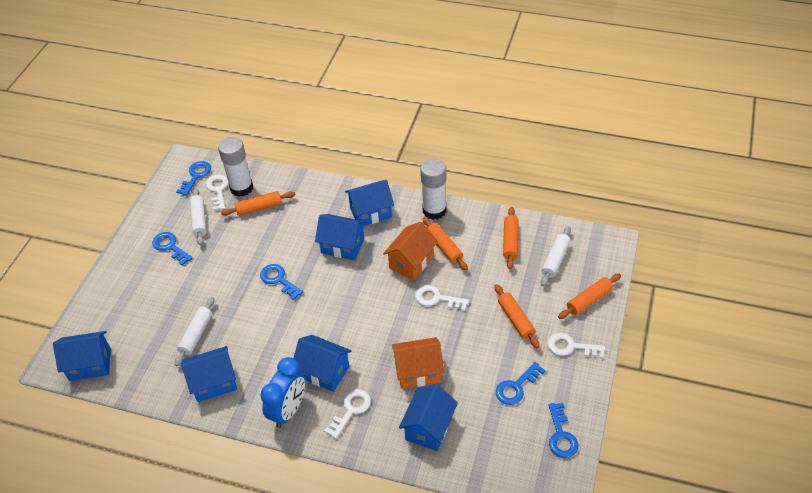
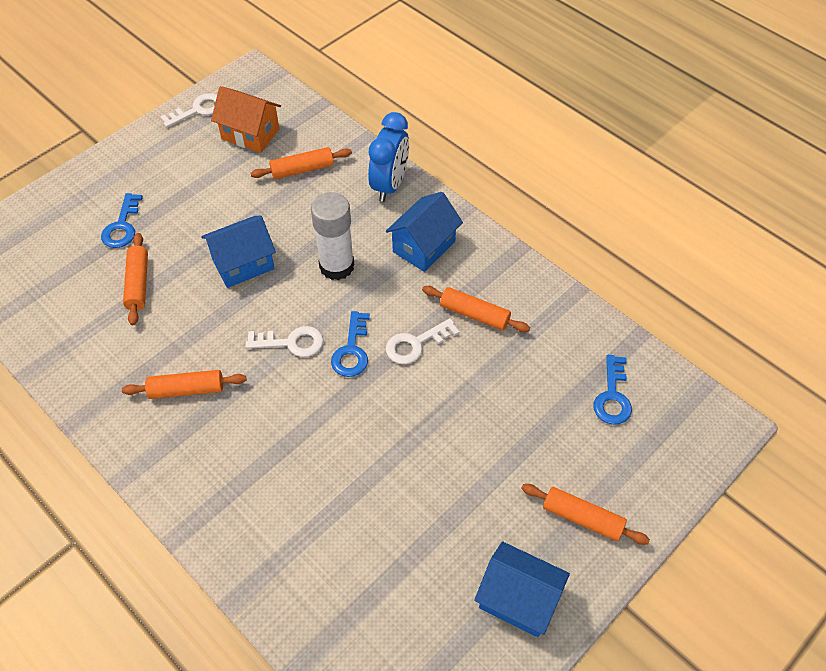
blue house: 6 -> 3
blue key: 5 -> 3
orange house: 2 -> 1
white glue stick: 2 -> 1
white key: 4 -> 3
white rolling pin: 3 -> 0

